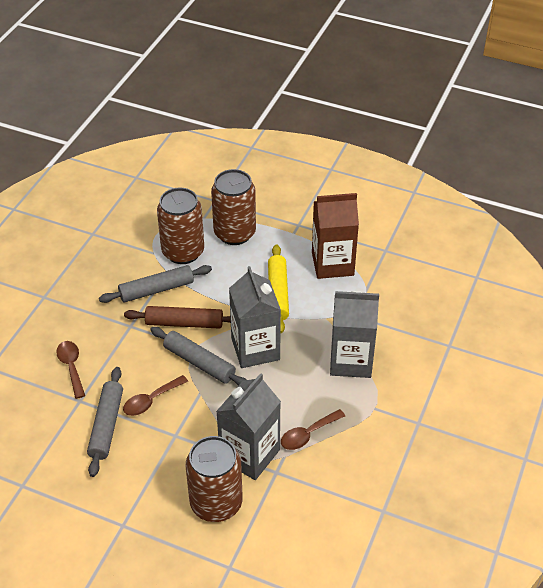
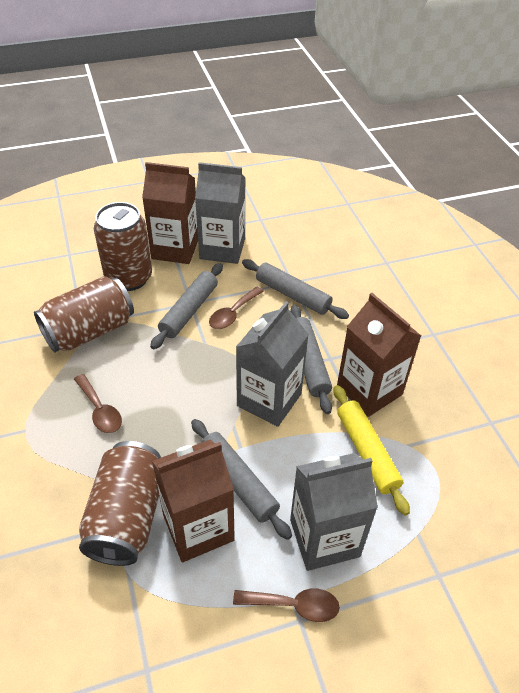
brown carton: 1 -> 3
brown rolling pin: 1 -> 0
grey rolling pin: 3 -> 4

